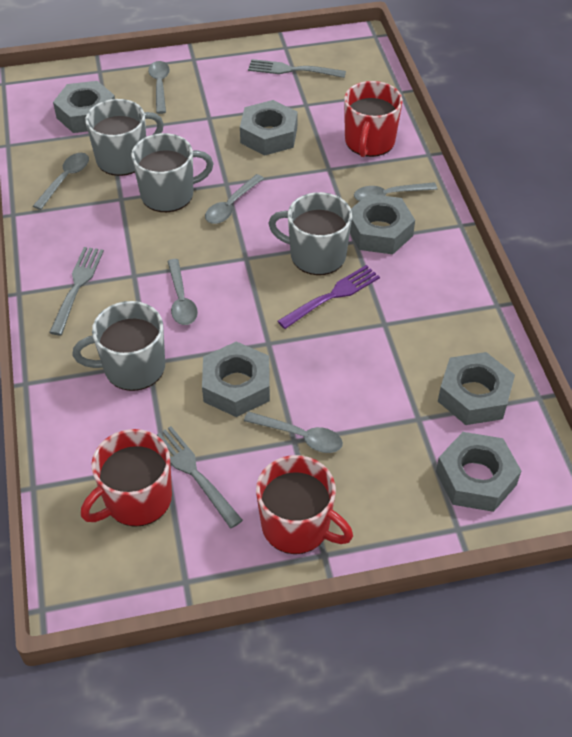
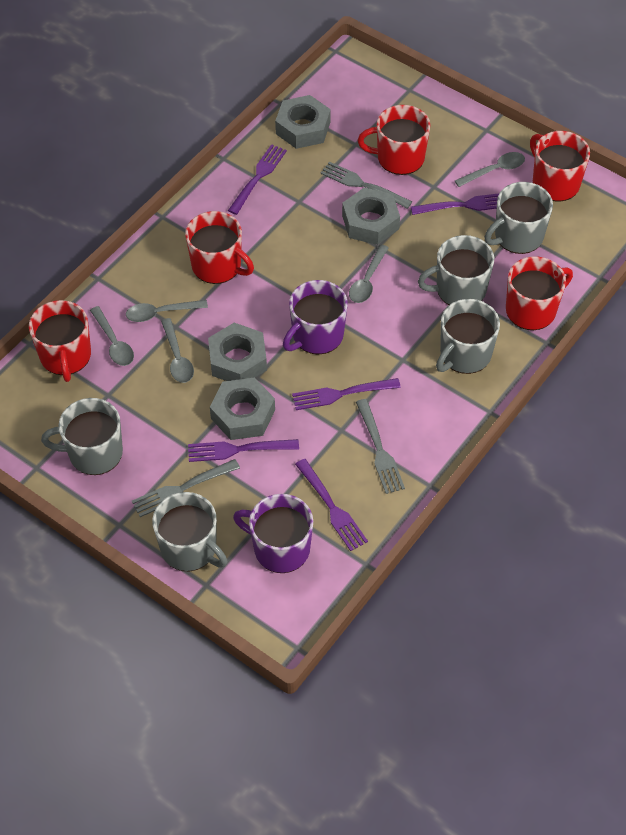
grey mug: 4 -> 5
grey nut: 6 -> 4
grey spoon: 6 -> 5
purple fork: 1 -> 5
purple mug: 0 -> 2
red mug: 3 -> 5

